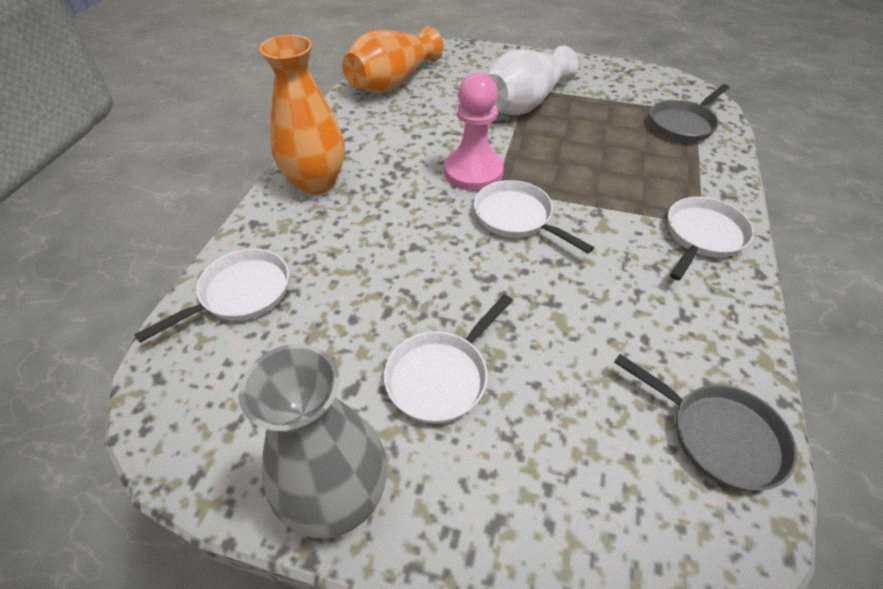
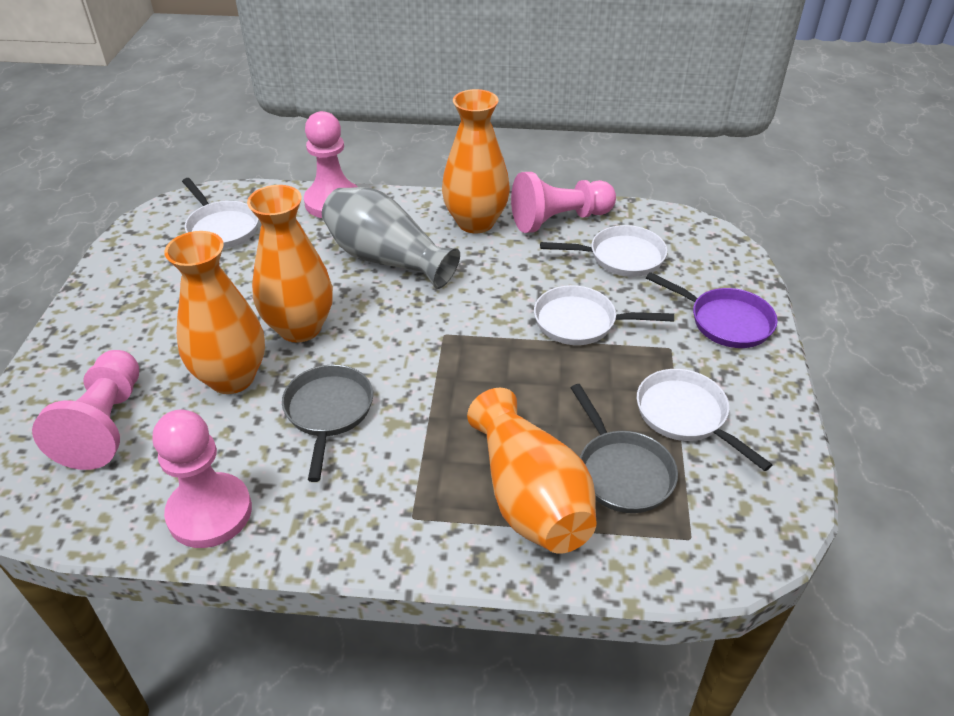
orange vase: 2 -> 4
pink pawn: 1 -> 4
purple pan: 0 -> 1
white vase: 1 -> 0

